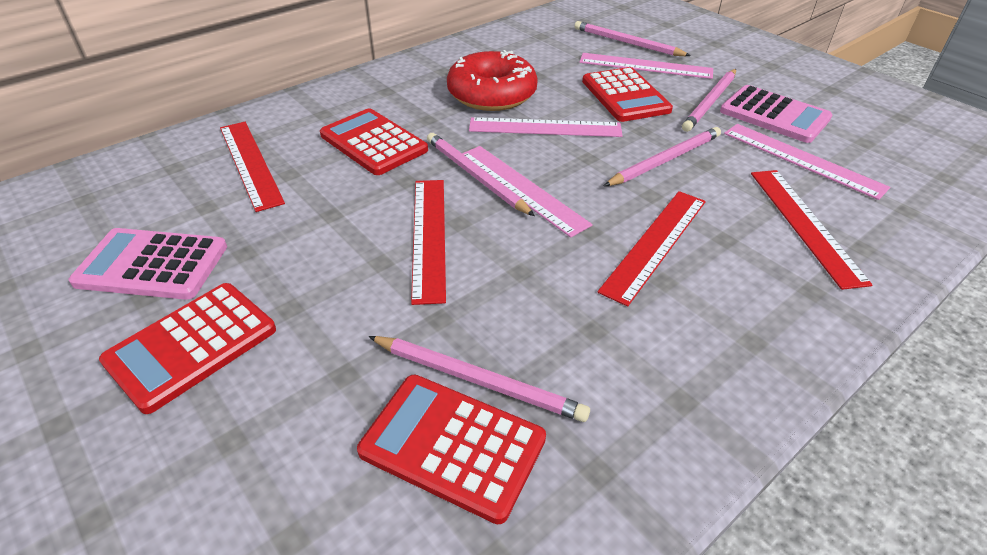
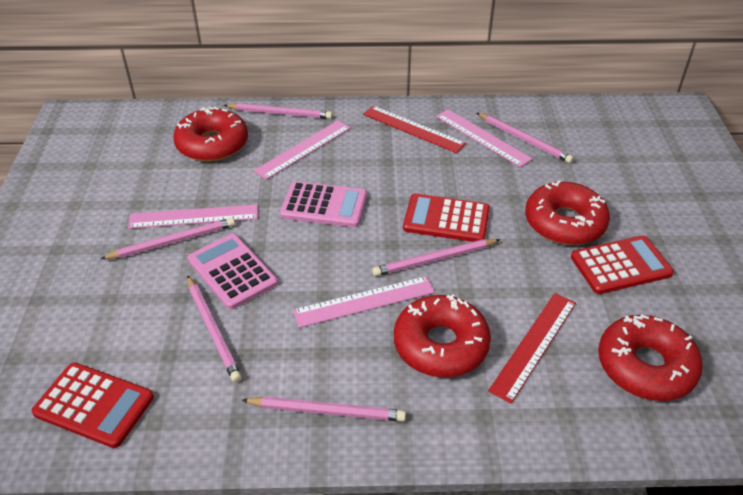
pink pencil: 5 -> 6
red calculator: 4 -> 3
red donut: 1 -> 4
red ruler: 4 -> 2

